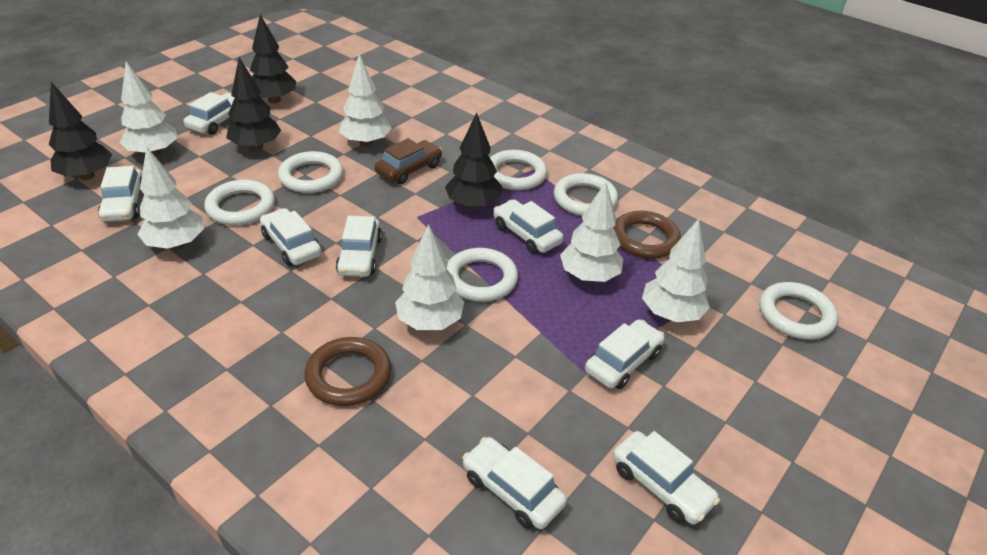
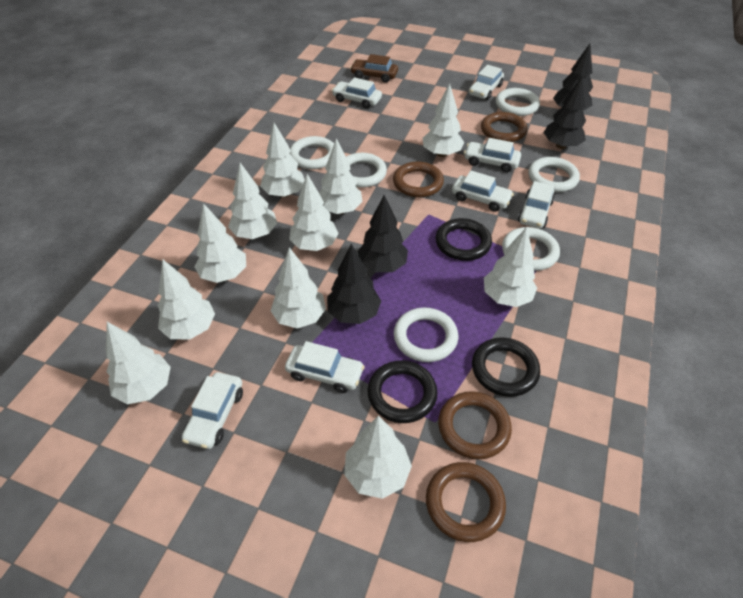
black ring: 0 -> 3
brown ring: 2 -> 4
white car: 8 -> 7
white tree: 6 -> 11

